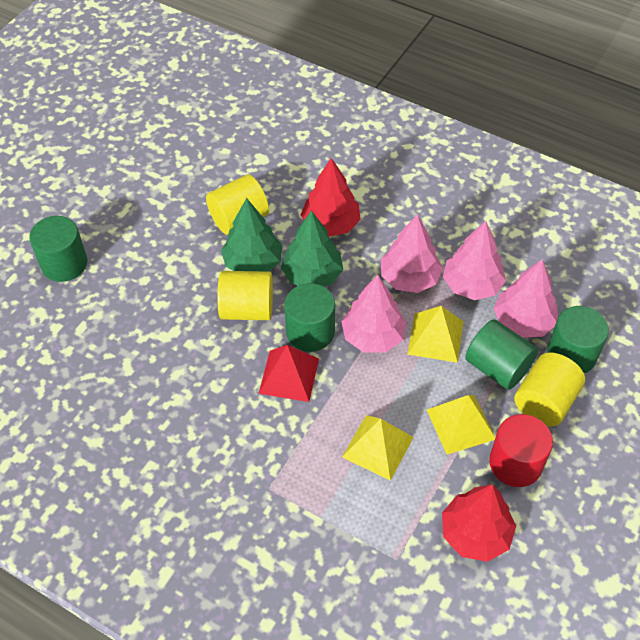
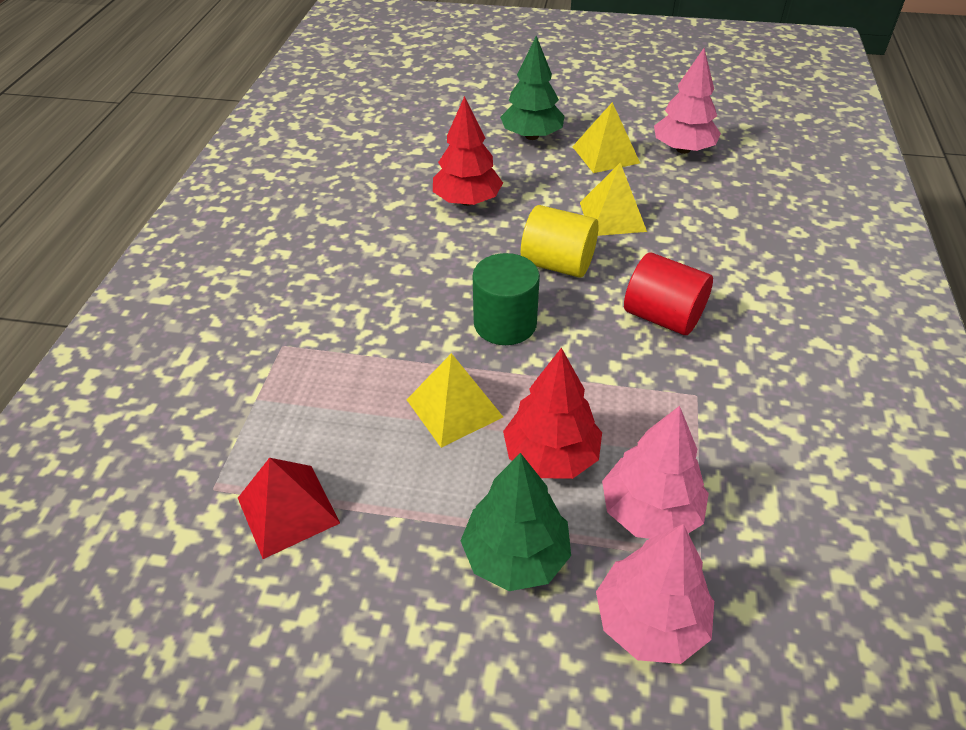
green cylinder: 4 -> 1
pink tree: 4 -> 3
yellow cylinder: 3 -> 1

